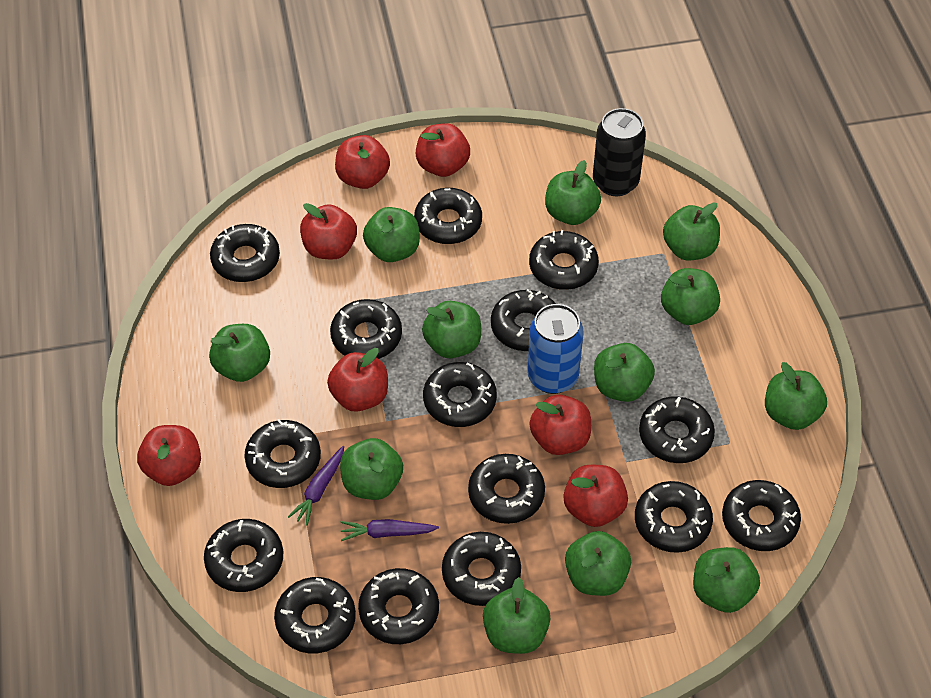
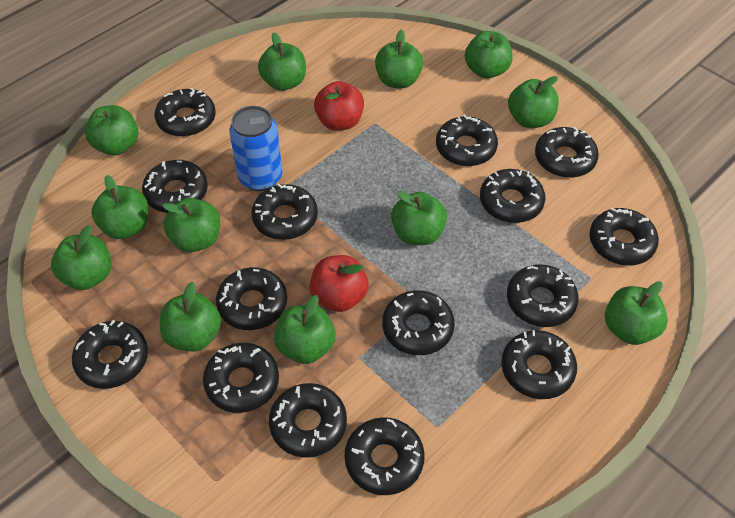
black can: 1 -> 0
purple carrot: 2 -> 0
red apple: 7 -> 2

